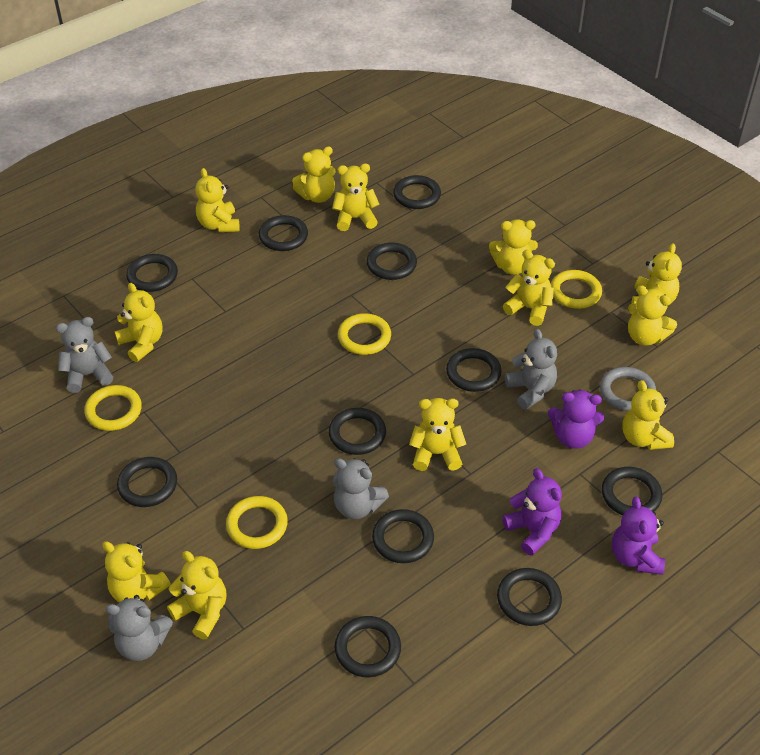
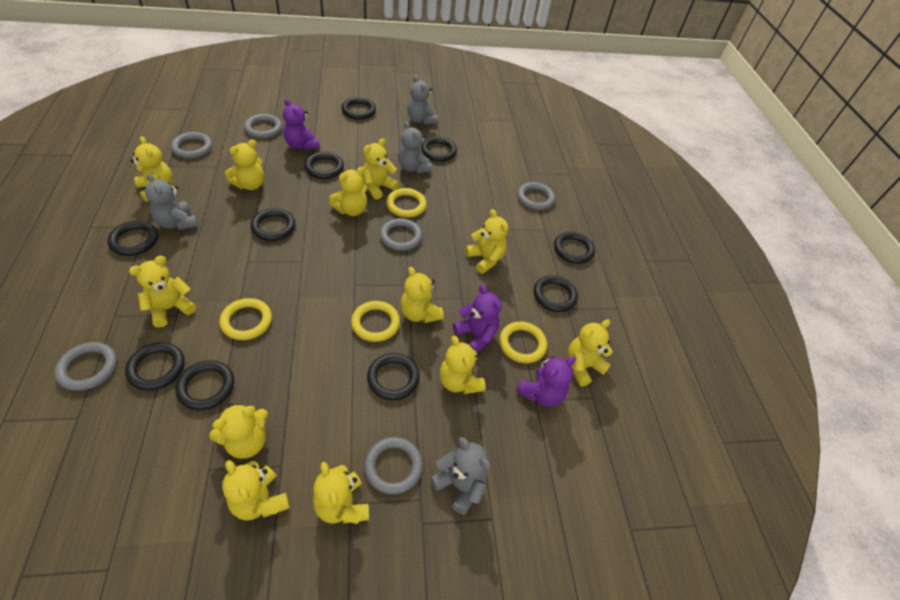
black ring: 11 -> 10
grey ring: 1 -> 6

